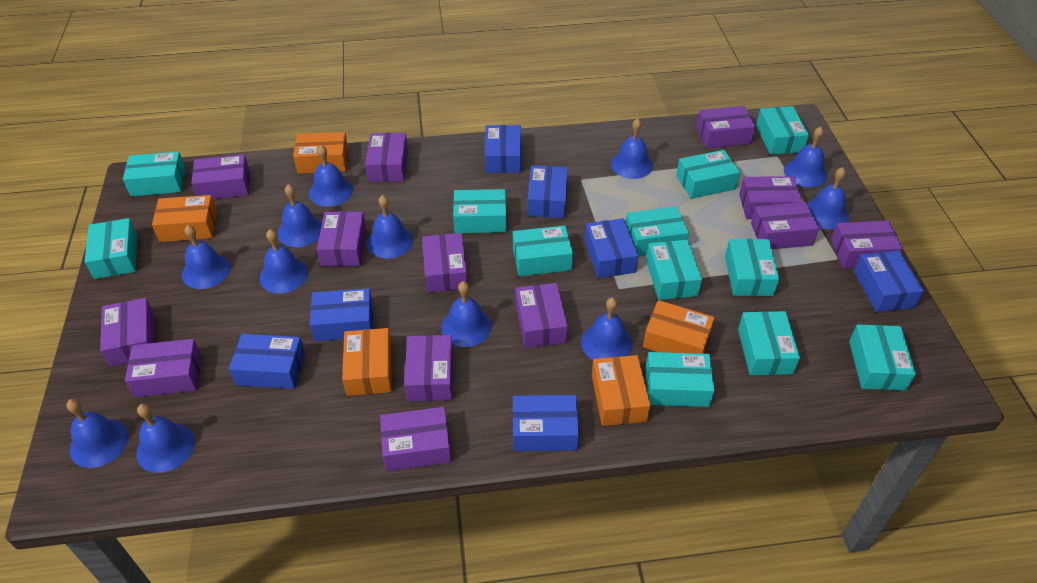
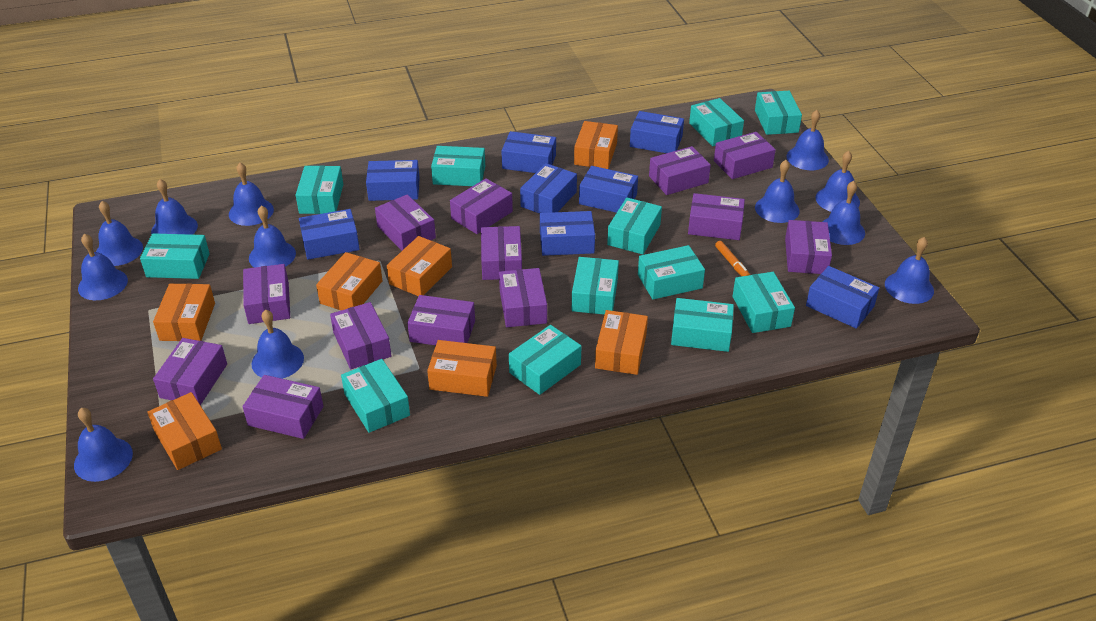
blue box: 7 -> 8
orange box: 5 -> 7
orange marker: 0 -> 1

